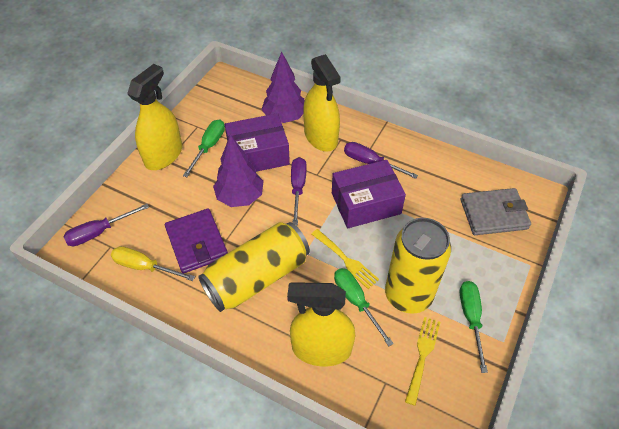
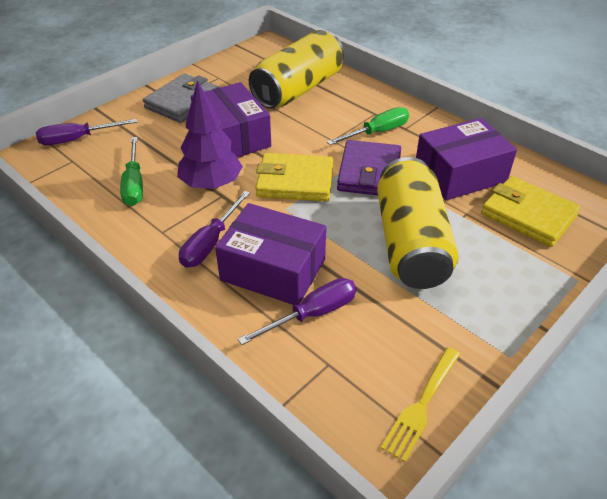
green screwdriver: 3 -> 2
purple box: 2 -> 3
purple tree: 2 -> 1
yellow fork: 2 -> 1
yellow screwdriver: 1 -> 0
yellow spray bottle: 3 -> 0
yellow wallet: 0 -> 2

